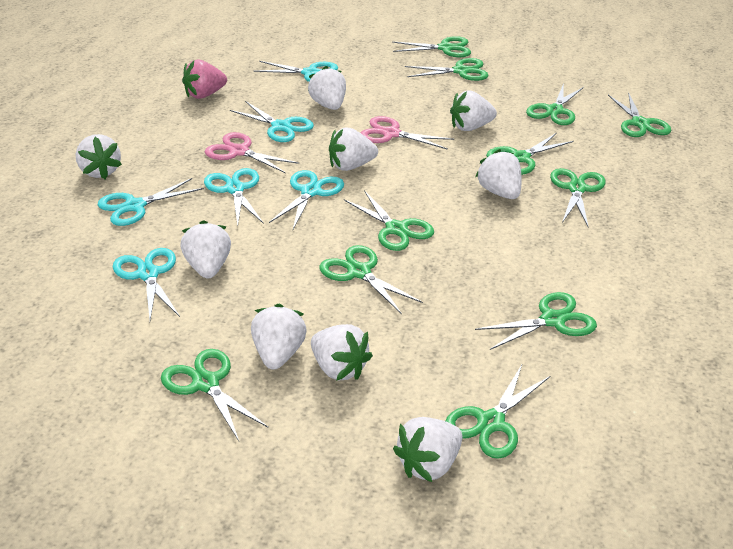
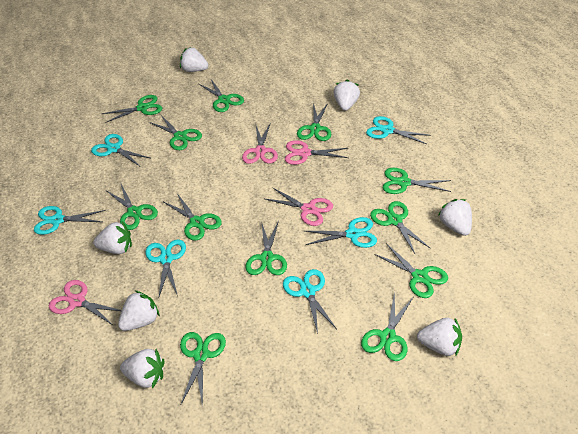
green scissors: 11 -> 12
pink scissors: 2 -> 4
pink strawberry: 1 -> 0
white strawberry: 9 -> 7

